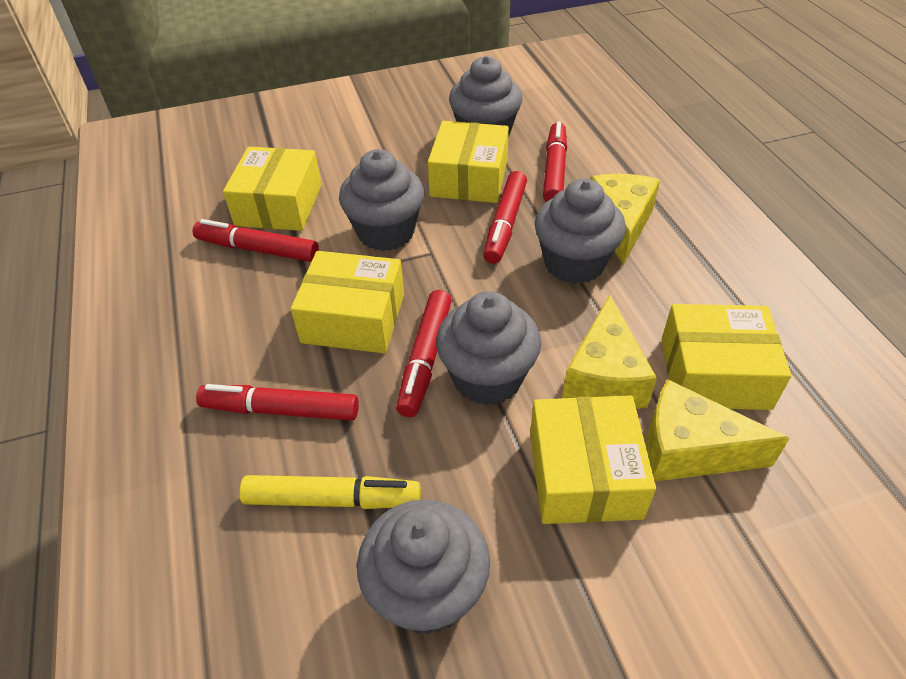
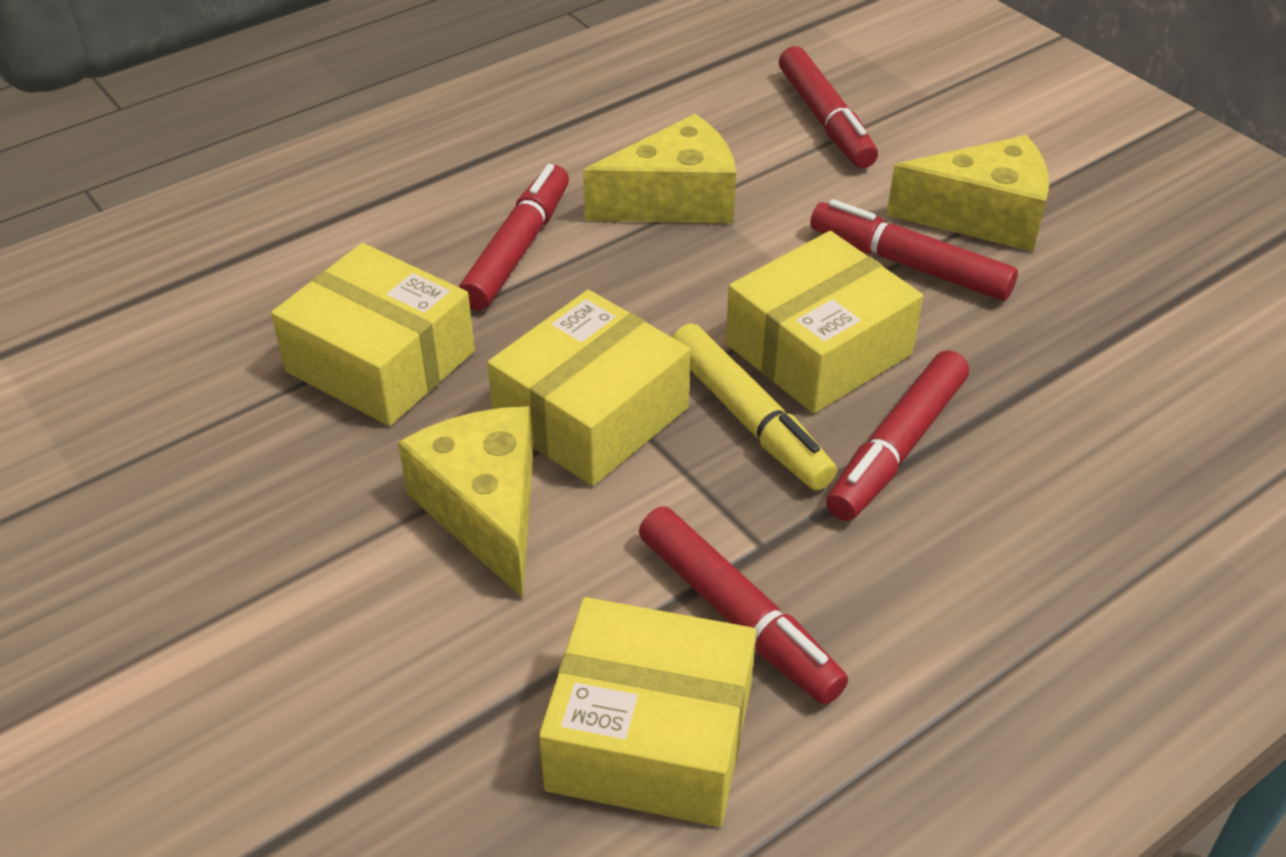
grey cupcake: 5 -> 0
yellow box: 5 -> 4

